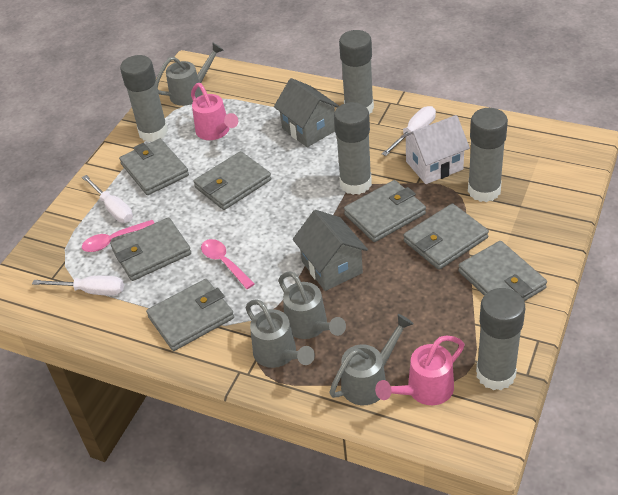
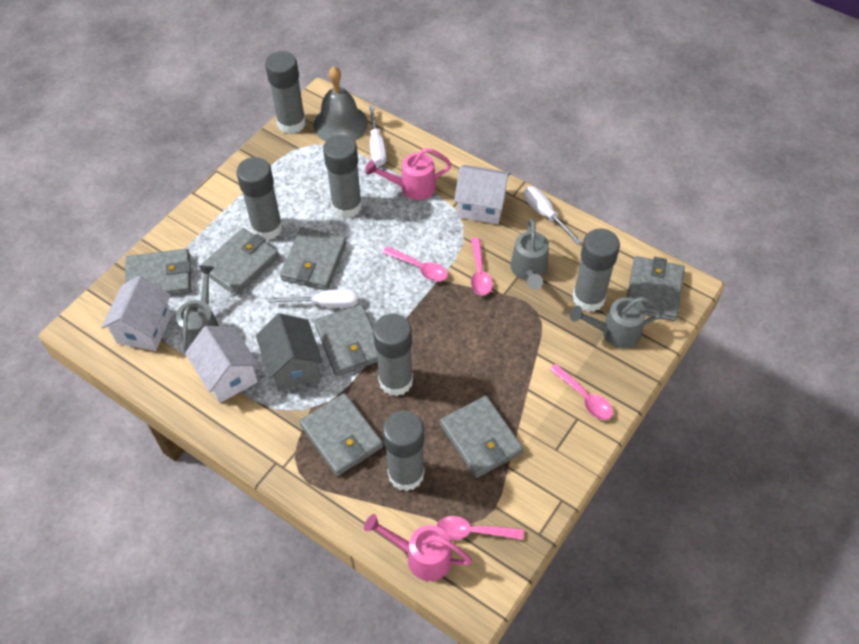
grey bell: 0 -> 1
grey glue stick: 5 -> 6
grey house: 2 -> 1
grey watering can: 4 -> 3
pink spoon: 2 -> 4
white house: 1 -> 3

